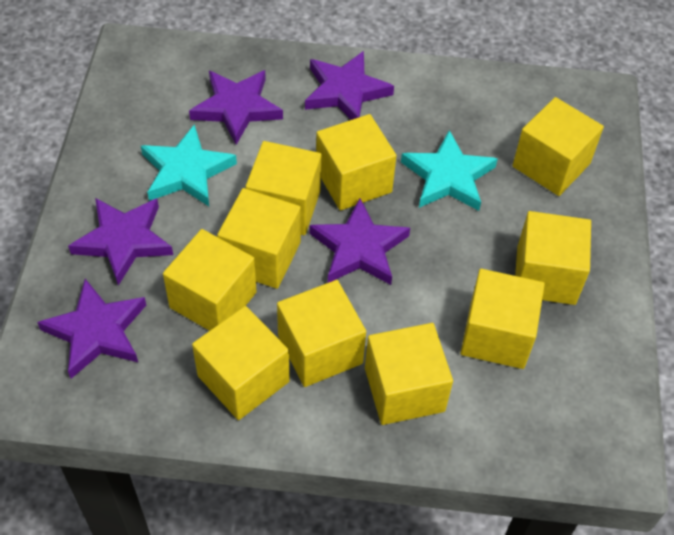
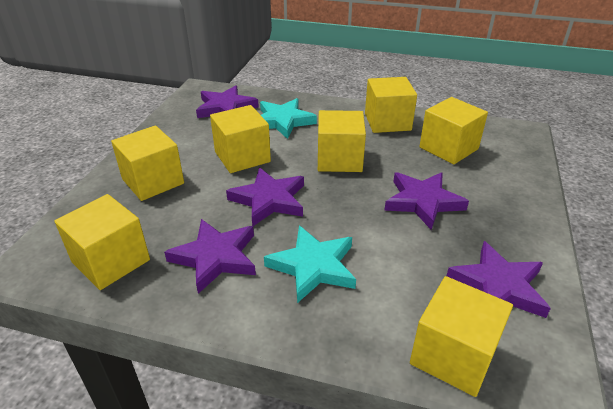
yellow cube: 10 -> 7

